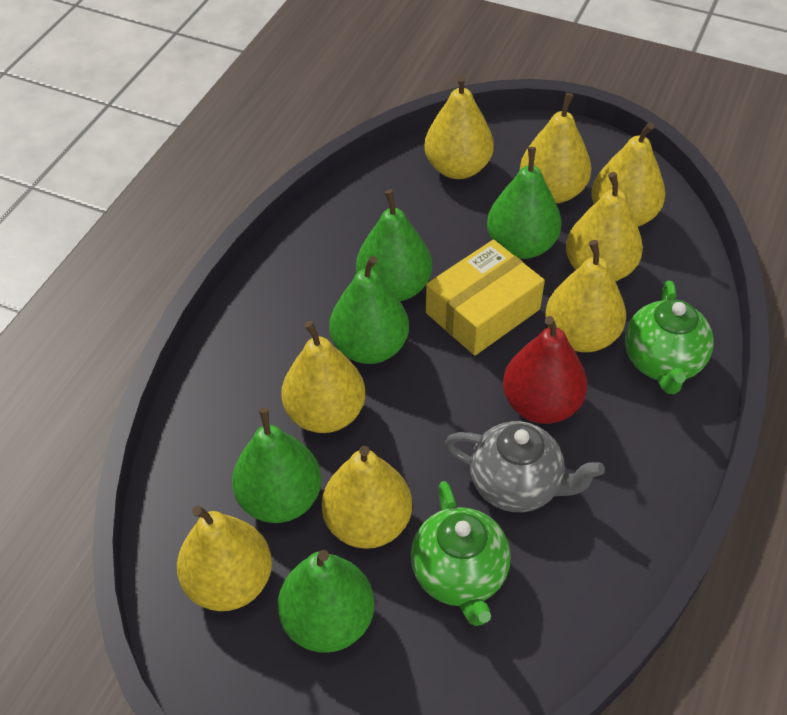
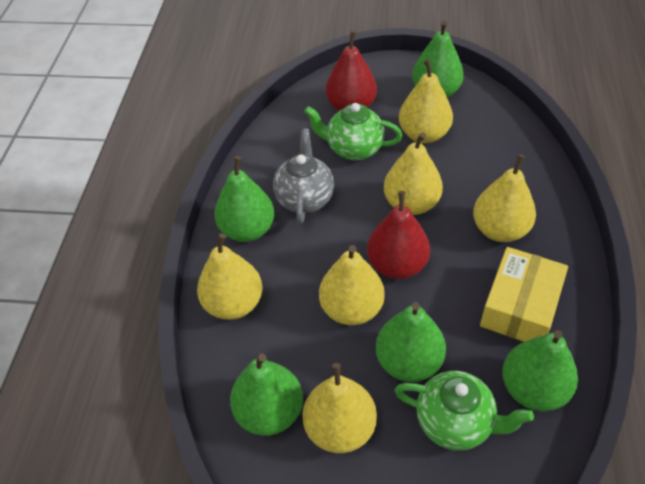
red pear: 1 -> 2
yellow pear: 8 -> 6

